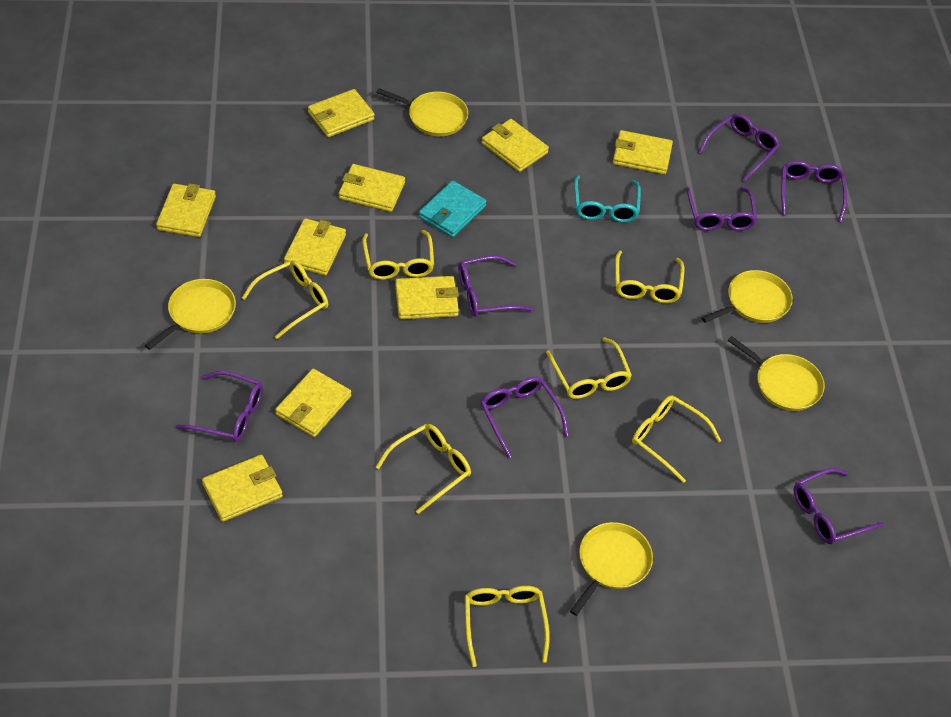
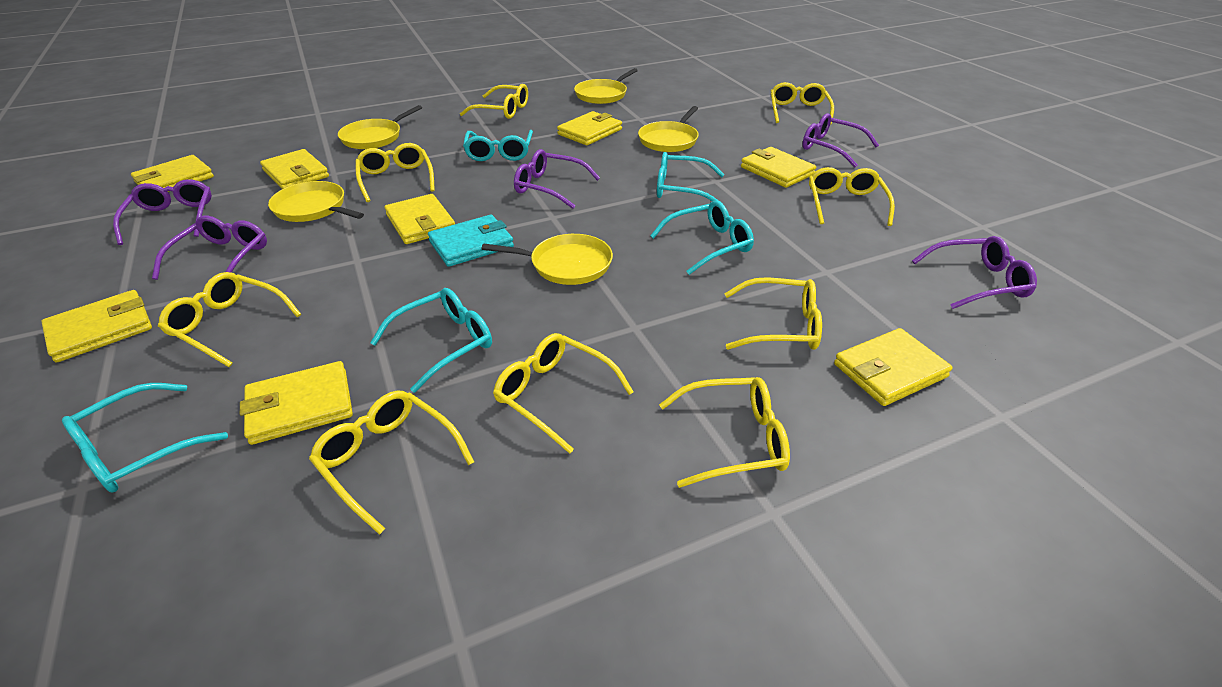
purple glasses: 7 -> 5
turquoise glasses: 1 -> 5
yellow glasses: 7 -> 9
yellow wallet: 9 -> 8

